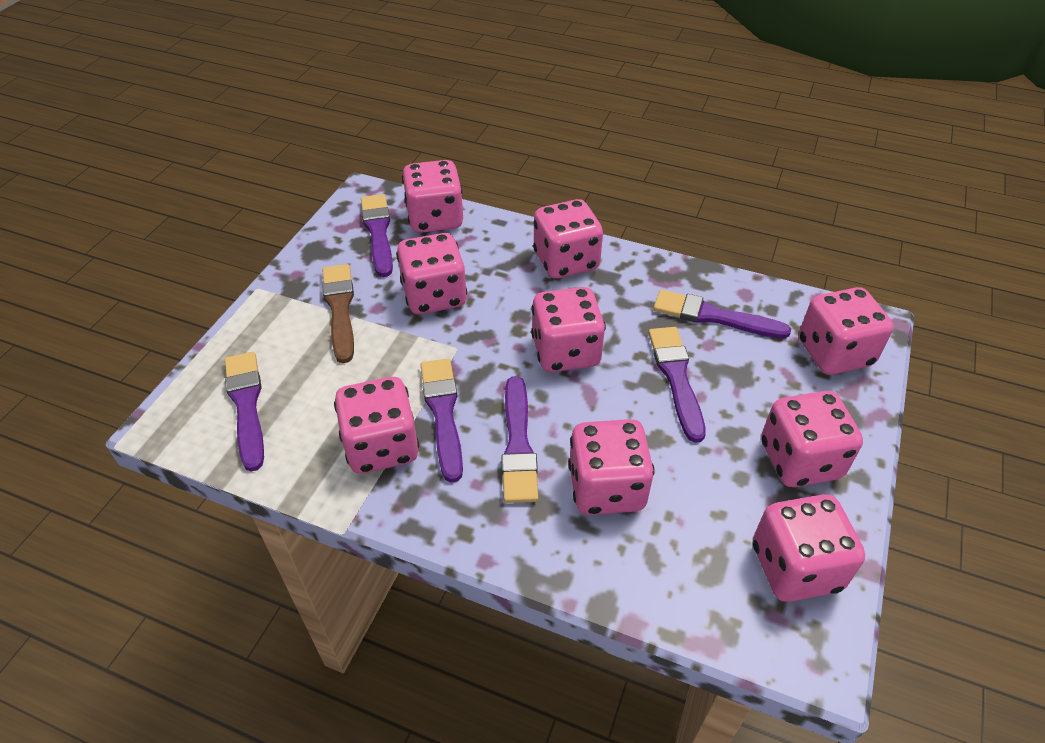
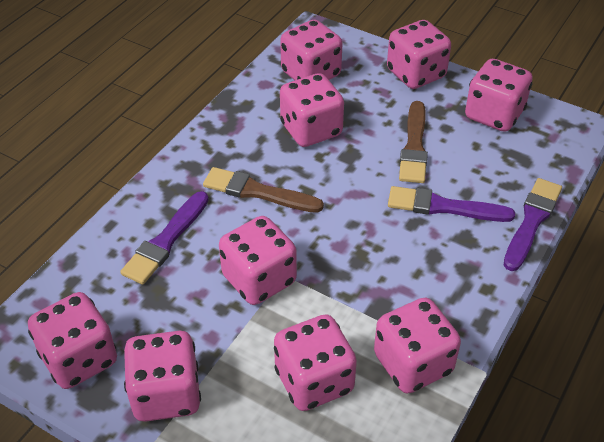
brown brush: 1 -> 2
purple brush: 6 -> 3

